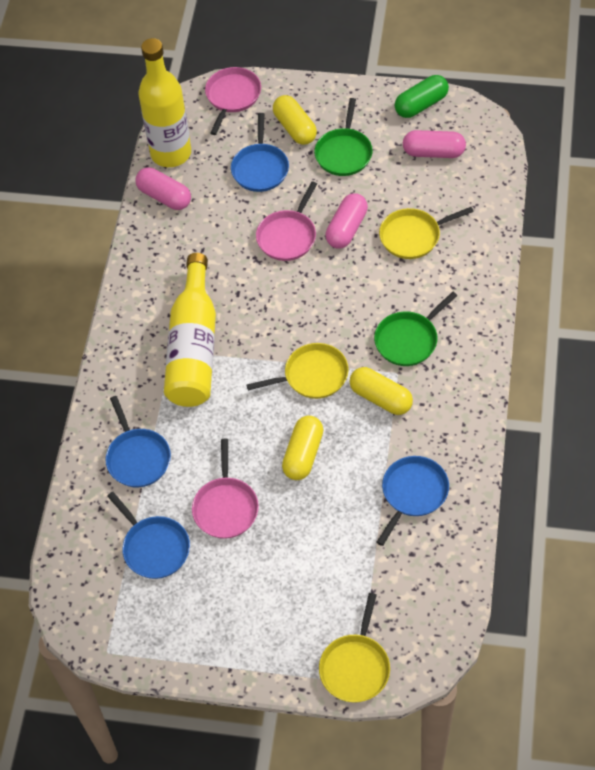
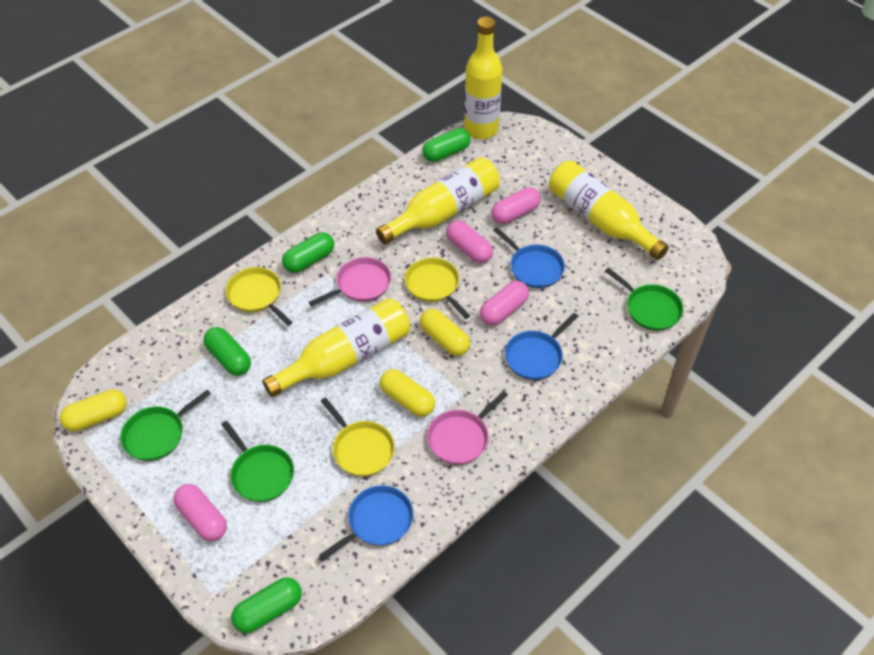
blue pan: 4 -> 3
green capsule: 1 -> 4
green pan: 2 -> 3
pink capsule: 3 -> 4
pink pan: 3 -> 2
yellow bottle: 2 -> 4

